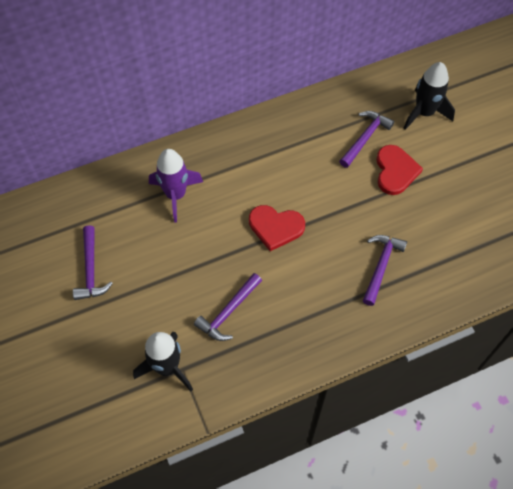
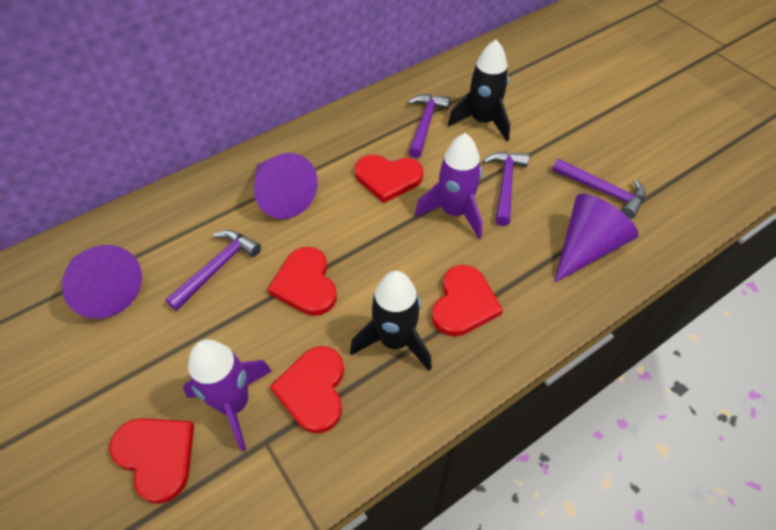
purple cone: 0 -> 3
purple rocket: 1 -> 2
red heart: 2 -> 5

